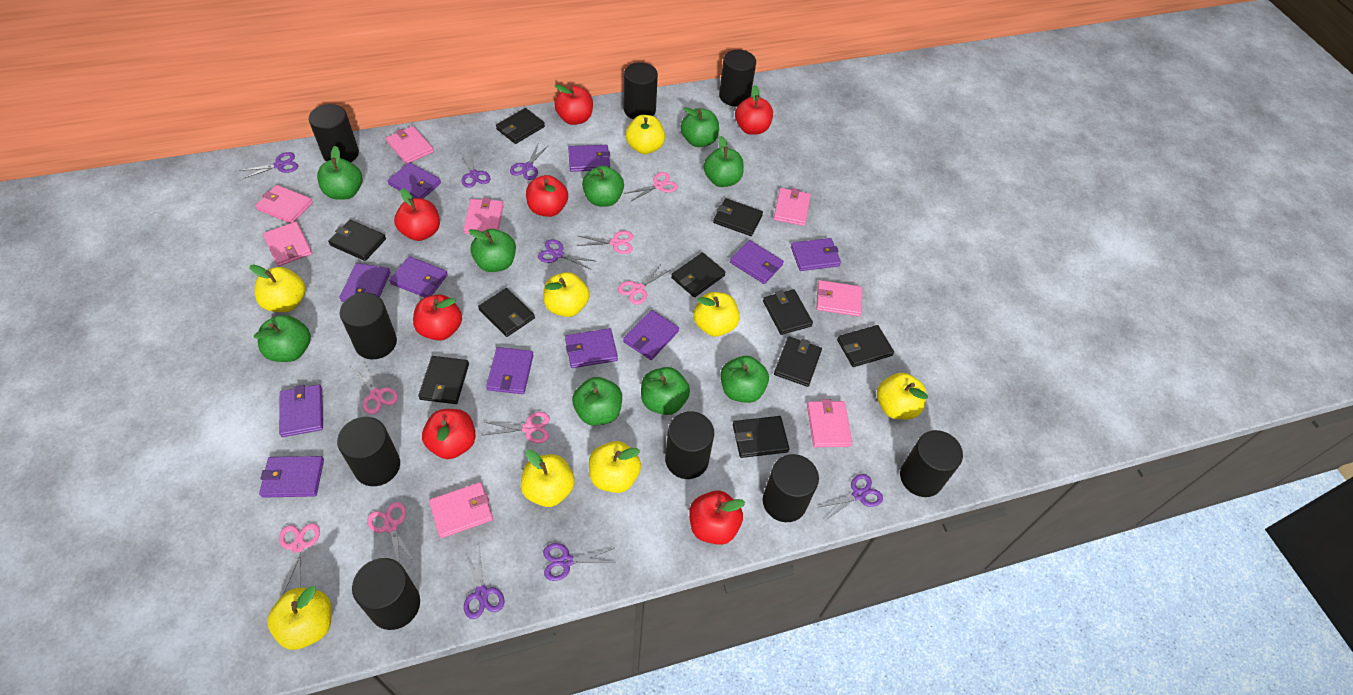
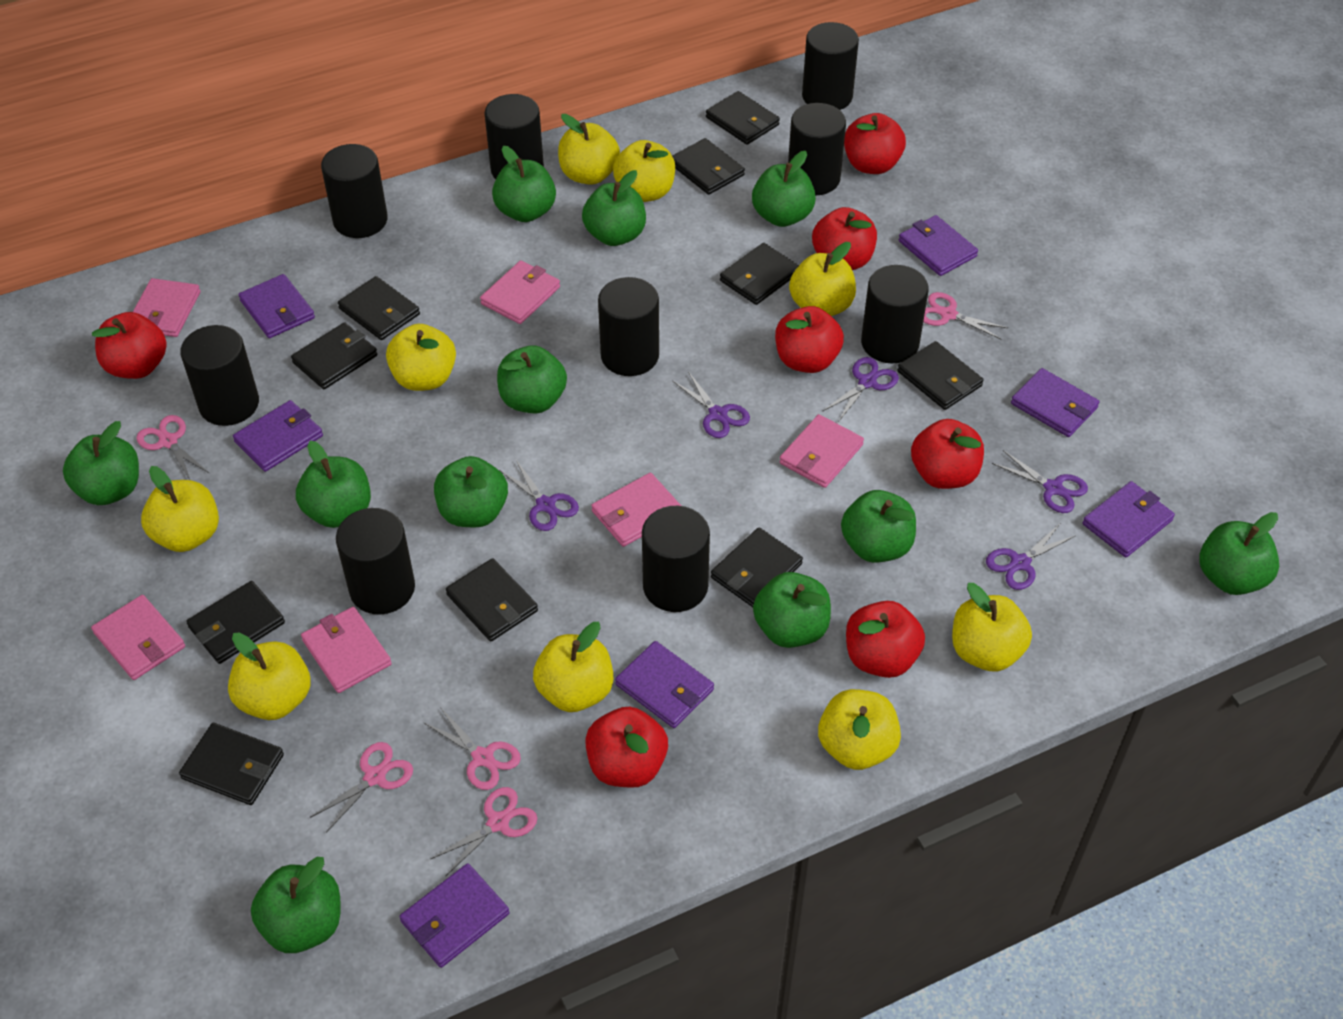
green apple: 9 -> 11
pink scissors: 7 -> 5
pink wallet: 8 -> 6
purple scissors: 7 -> 5
purple wallet: 11 -> 7
yellow apple: 8 -> 9

